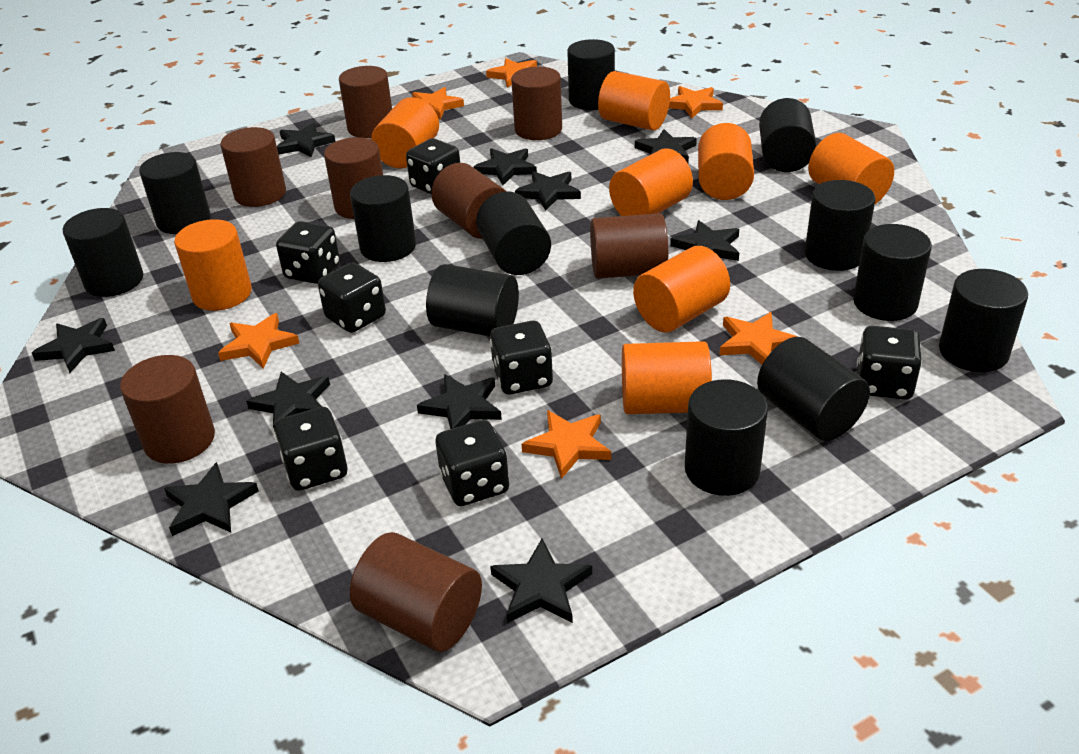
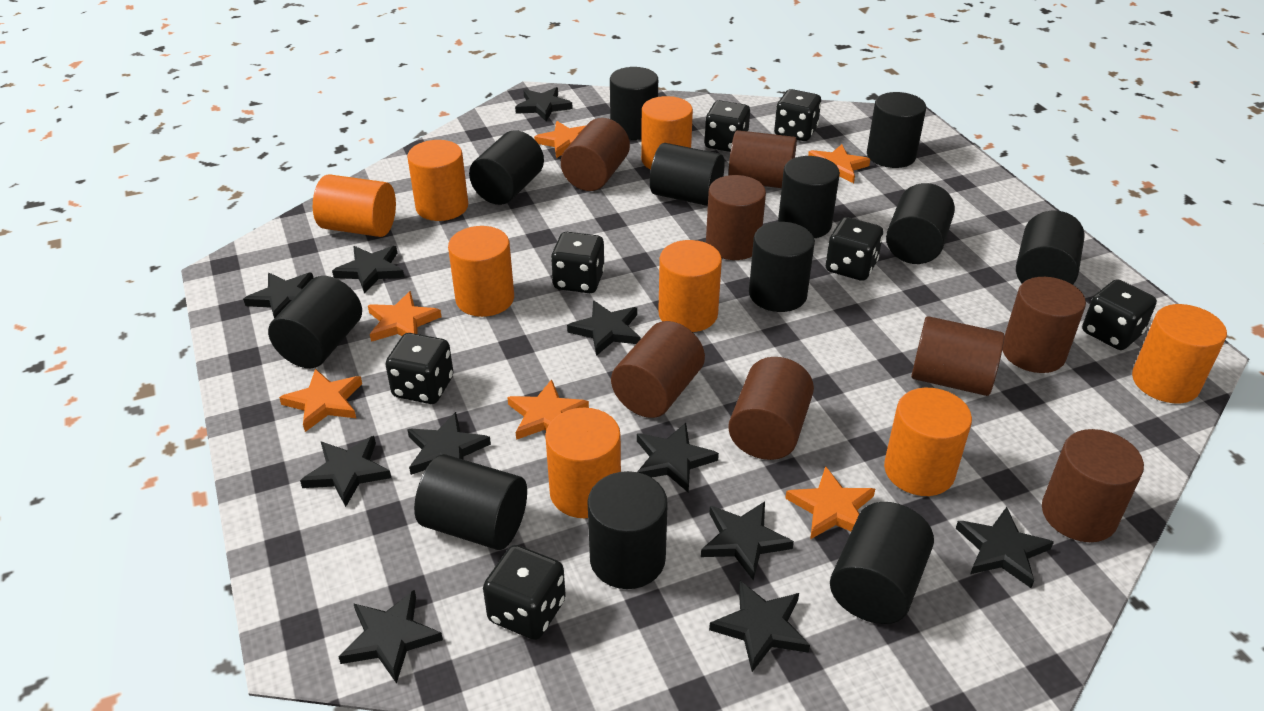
black star: 10 -> 11

